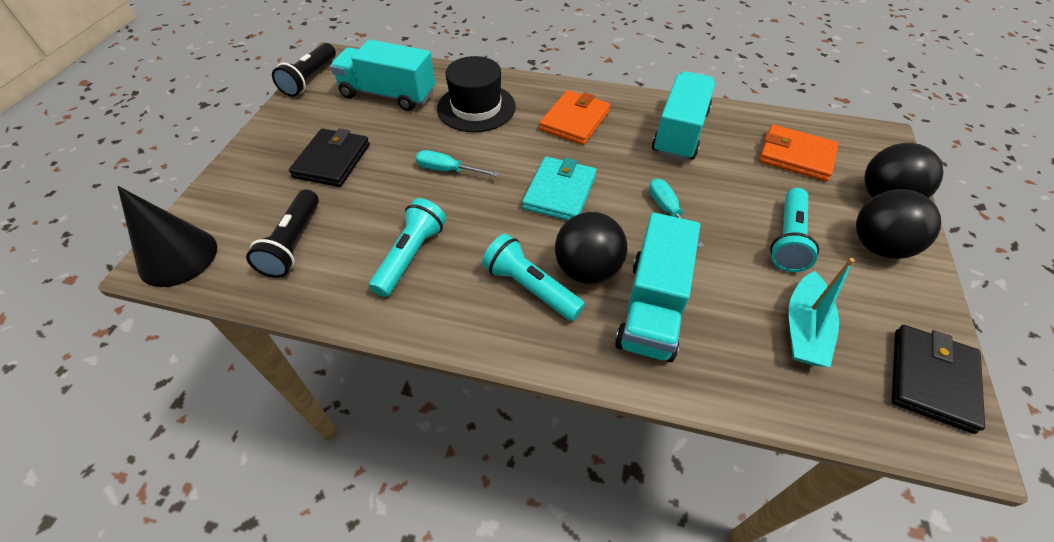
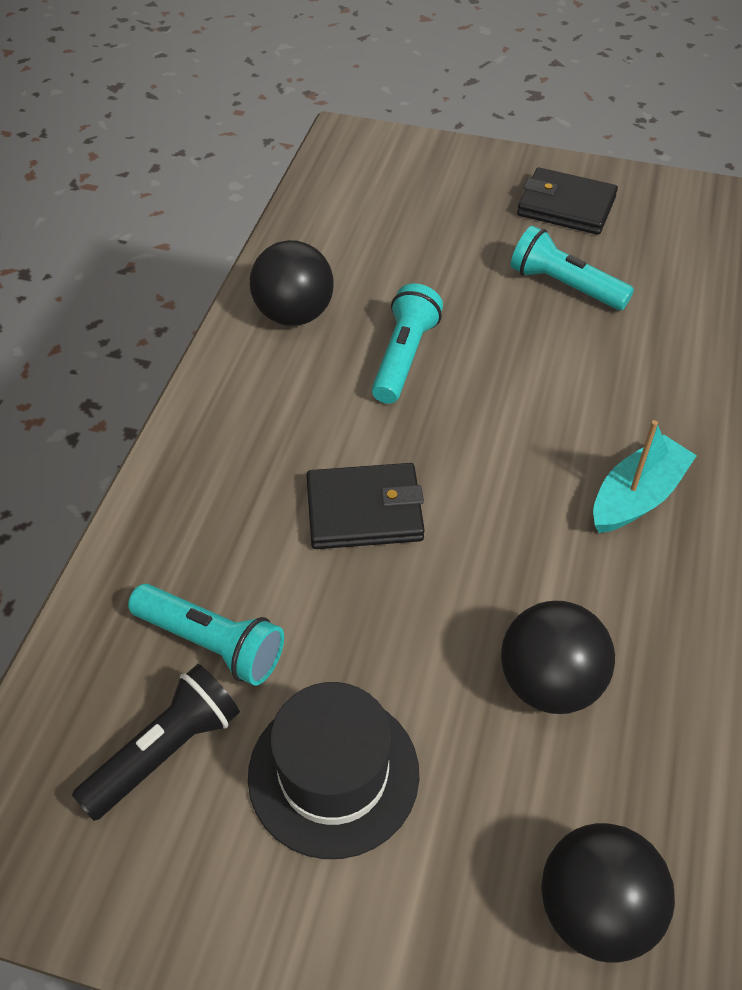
black cone: 1 -> 0
black flashlight: 2 -> 1
orange wallet: 2 -> 0
turquoise screwdriver: 2 -> 0
turquoise truck: 3 -> 0
turquoise wallet: 1 -> 0

